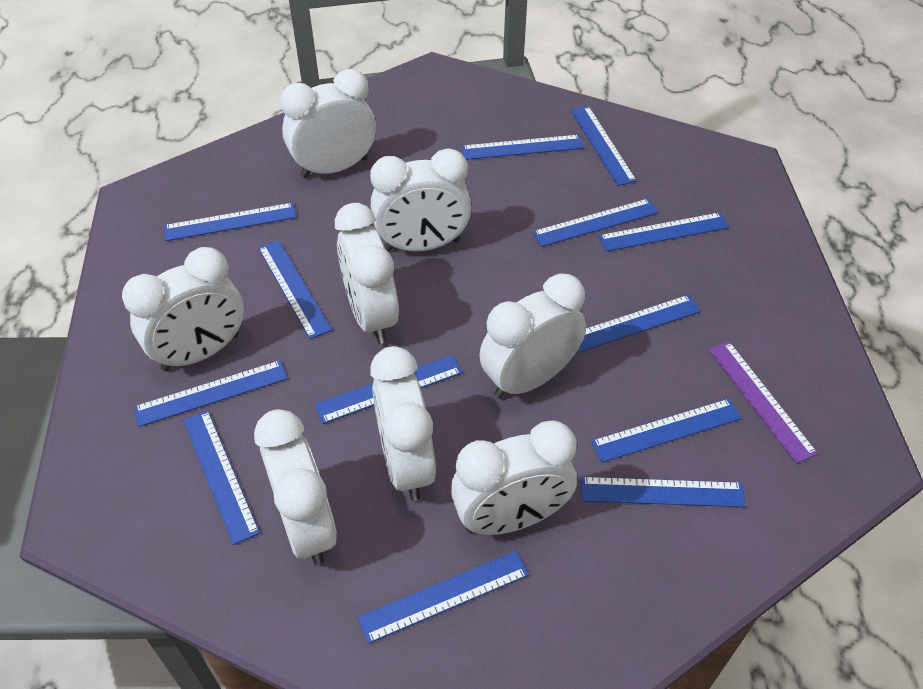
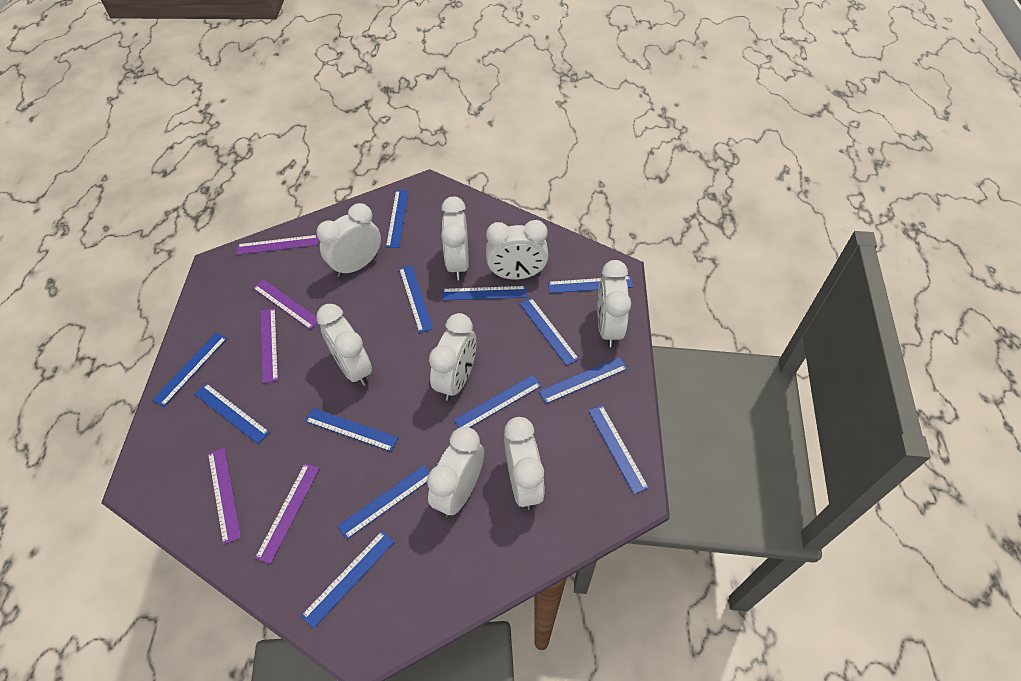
purple ruler: 1 -> 5

